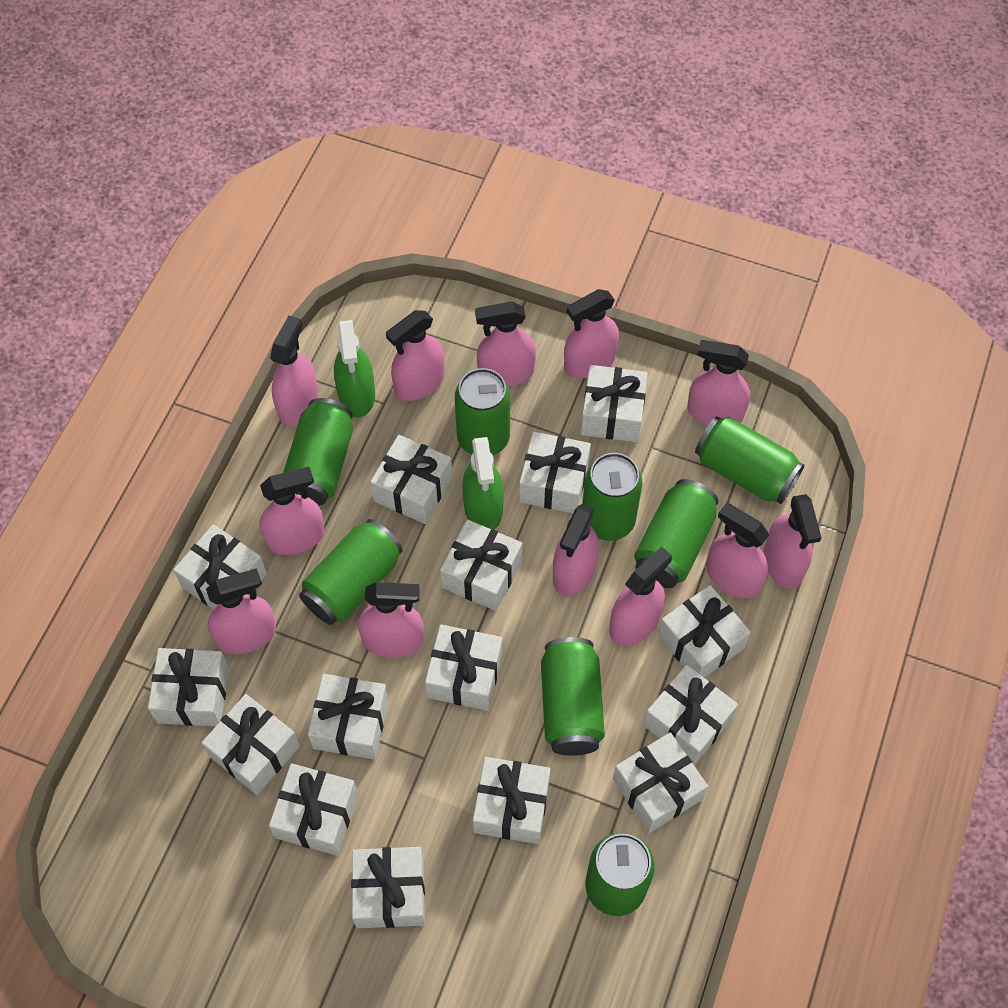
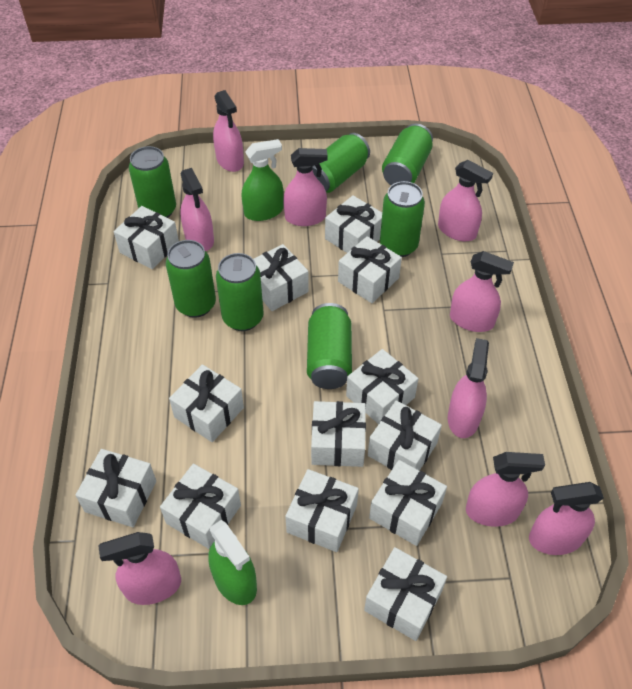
green can: 8 -> 7
pink spray bottle: 12 -> 9
white gift: 15 -> 13

